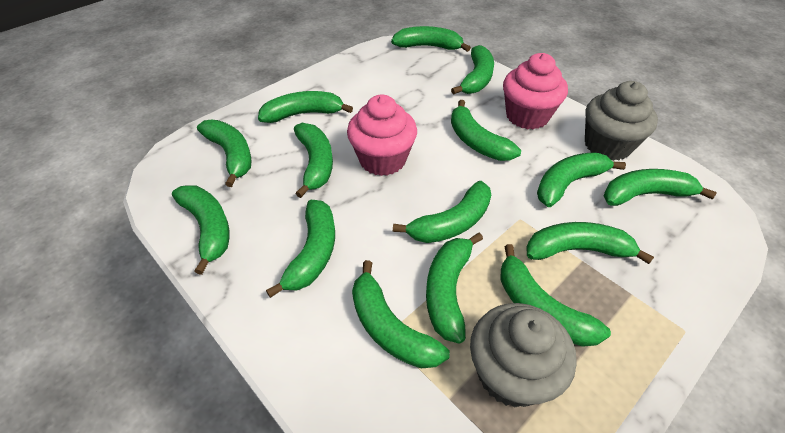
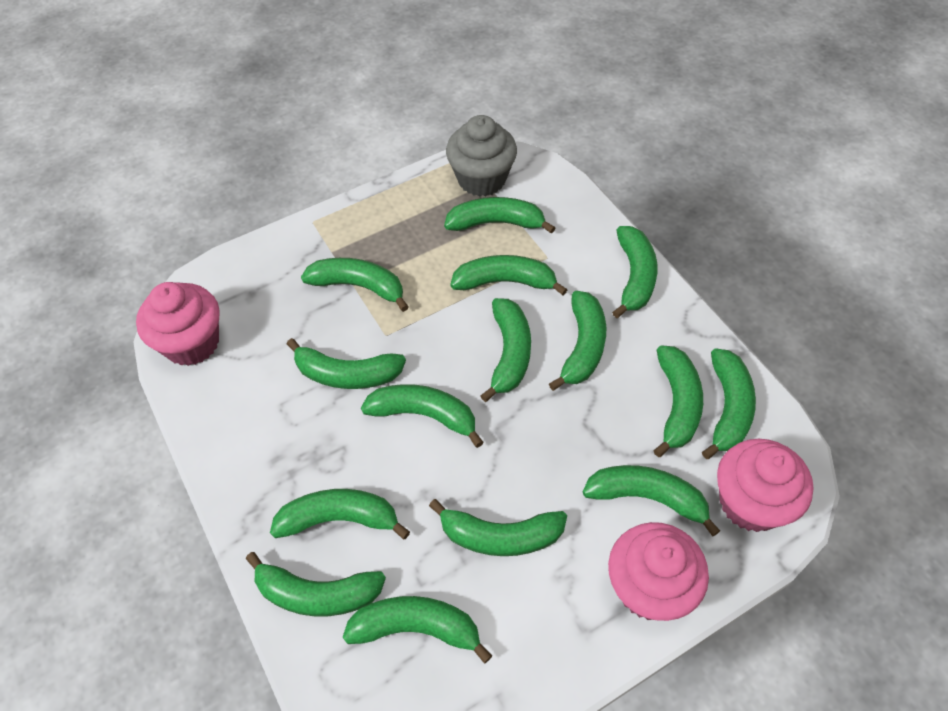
grey cupcake: 2 -> 1
pink cupcake: 2 -> 3

